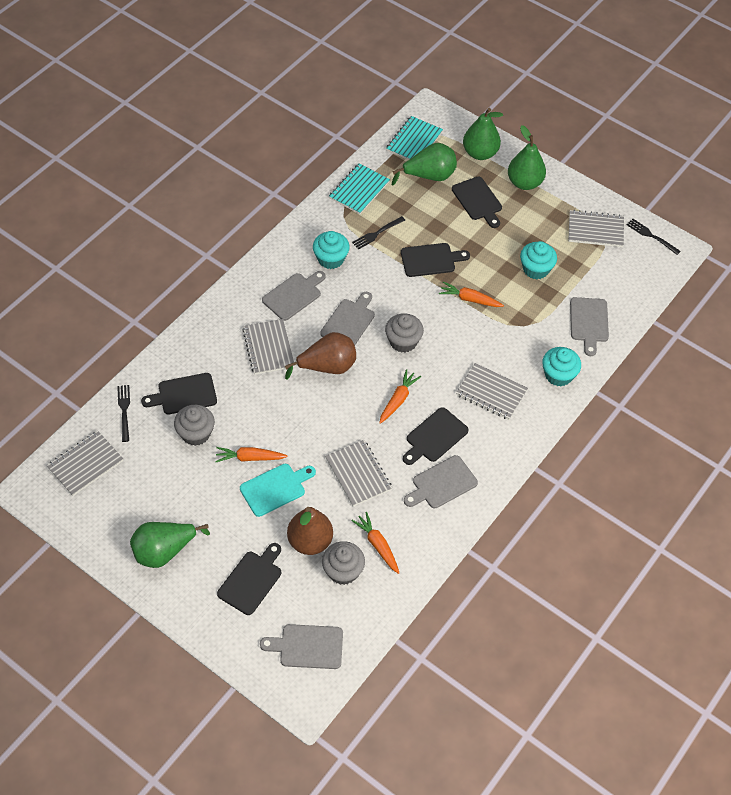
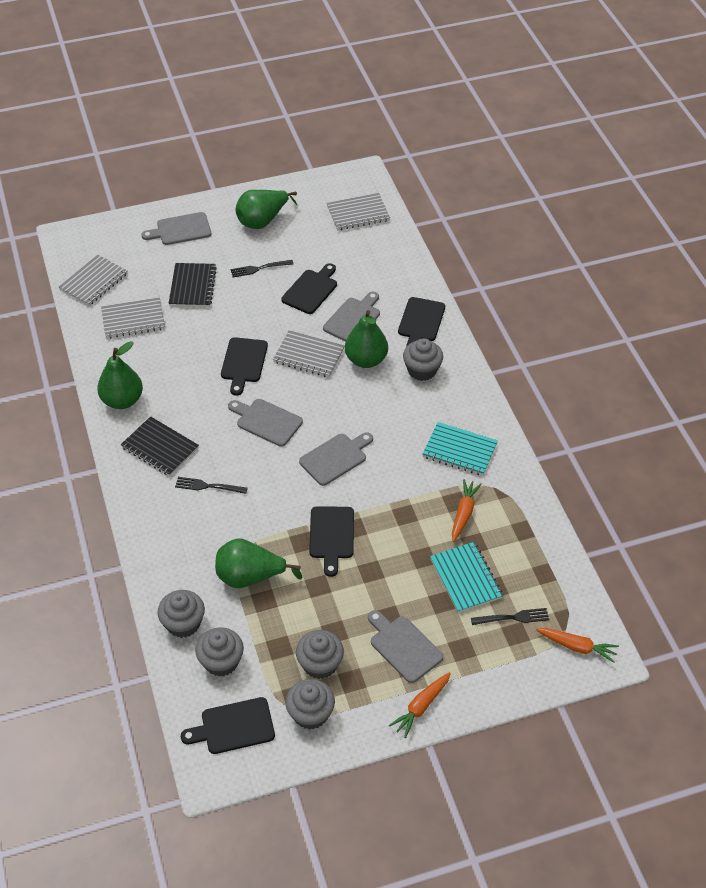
black notebook: 0 -> 2
brown pear: 2 -> 0
grey cupcake: 3 -> 5
grey notebook: 5 -> 4
orange carrot: 4 -> 3
turquoise cupcake: 3 -> 0
turquoise cutting board: 1 -> 0

